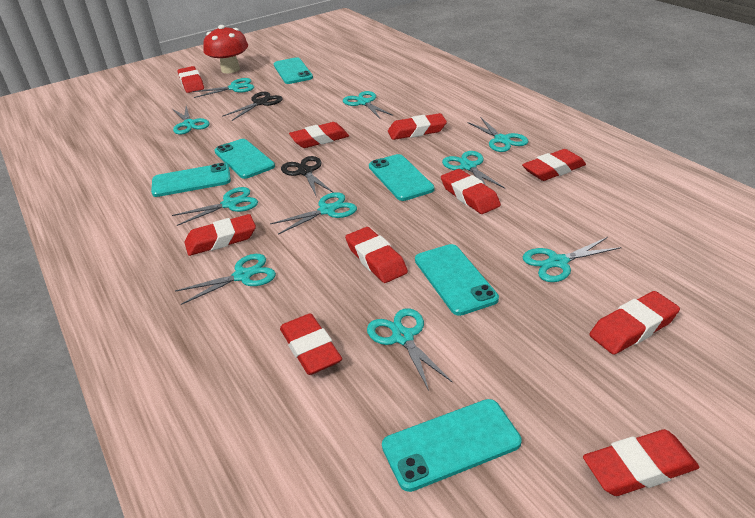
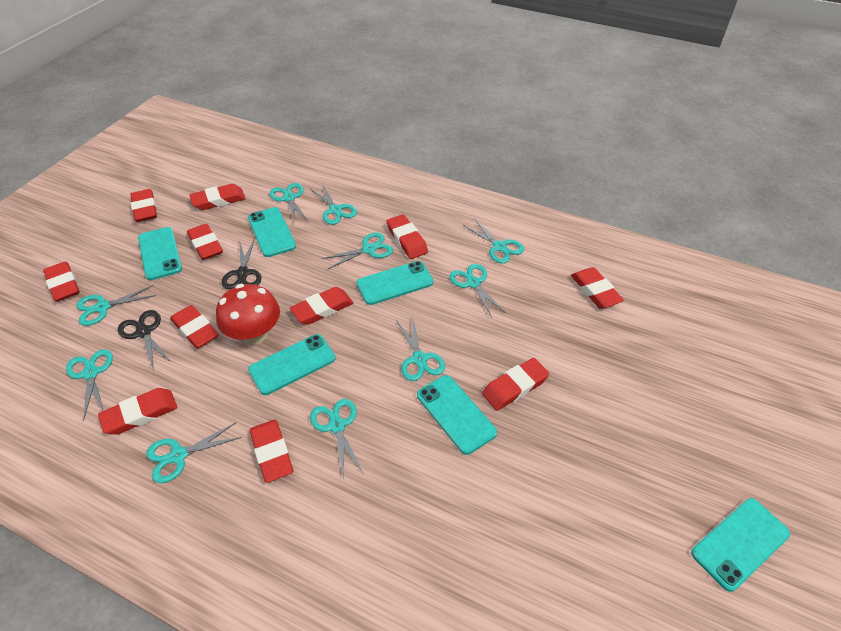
red eraser: 10 -> 11

